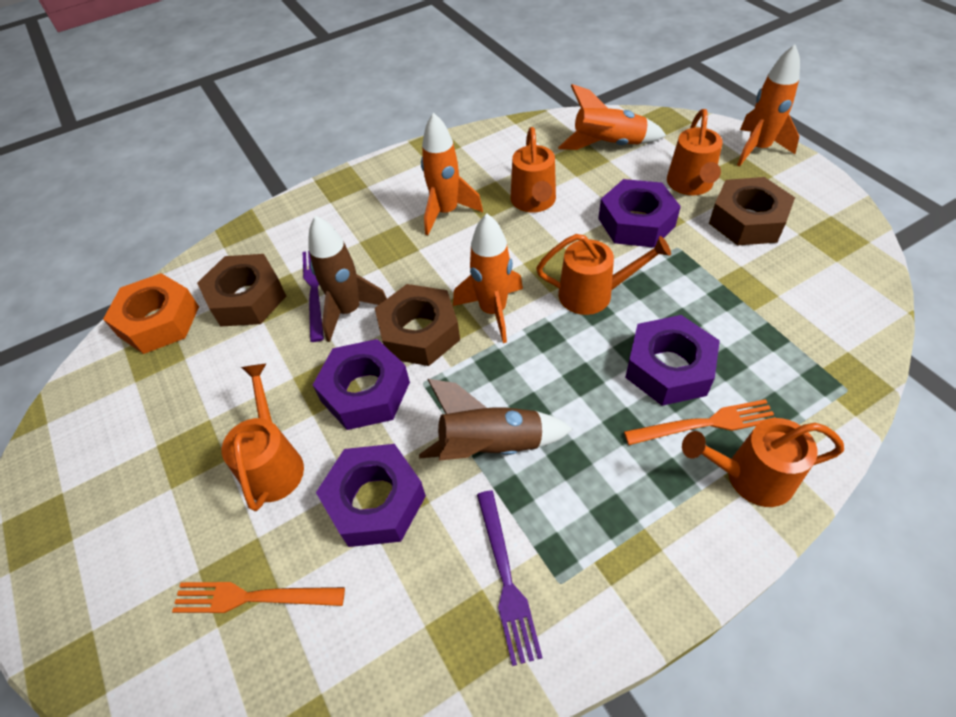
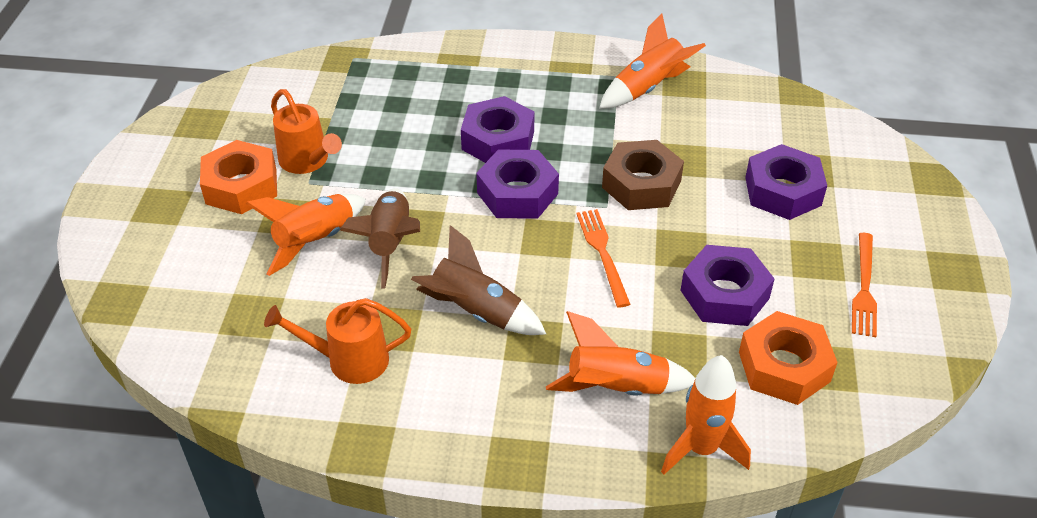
brown nut: 3 -> 1
orange nut: 1 -> 2
orange watering can: 5 -> 2
purple fork: 2 -> 0

